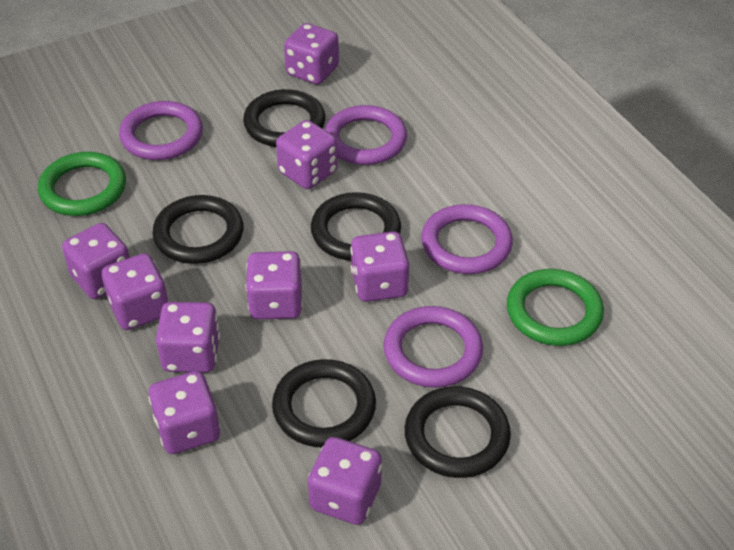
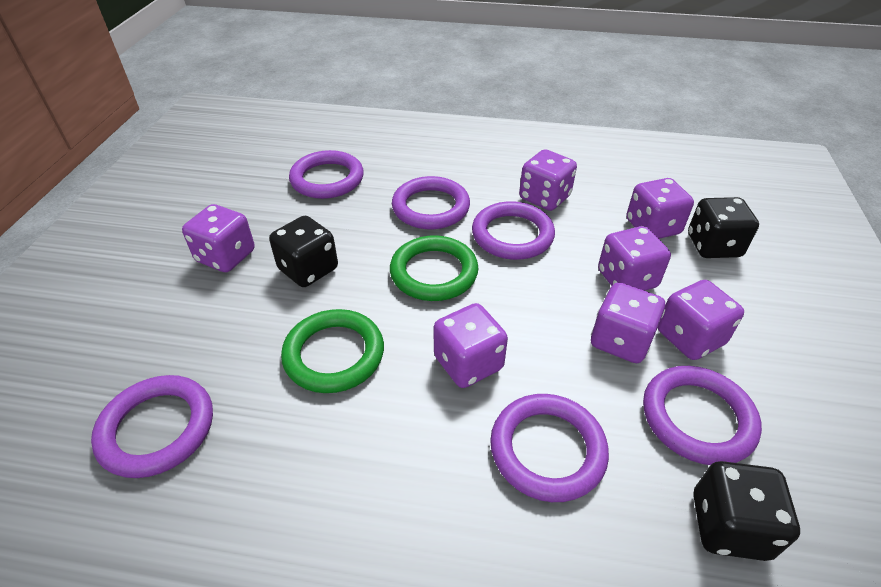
black dice: 0 -> 3
black ring: 5 -> 0
purple dice: 9 -> 7
purple ring: 4 -> 6

